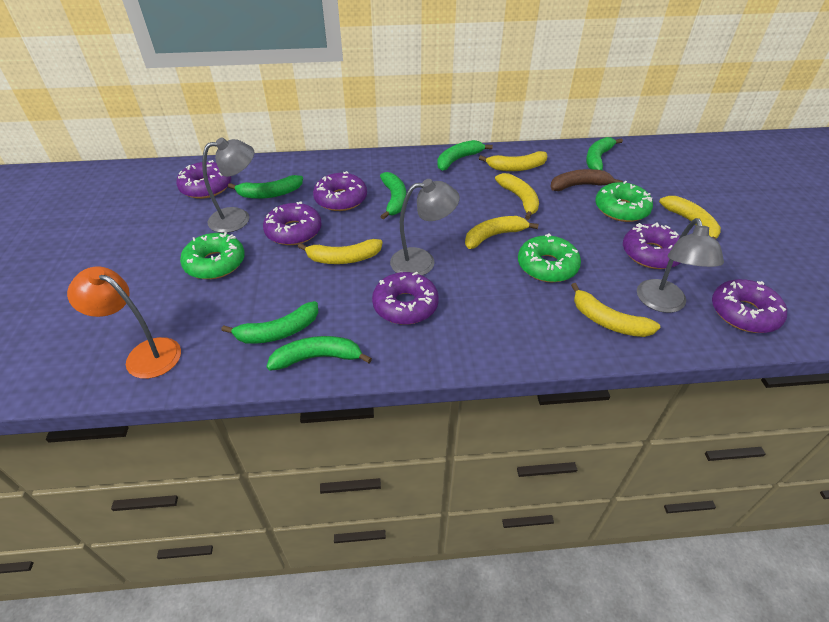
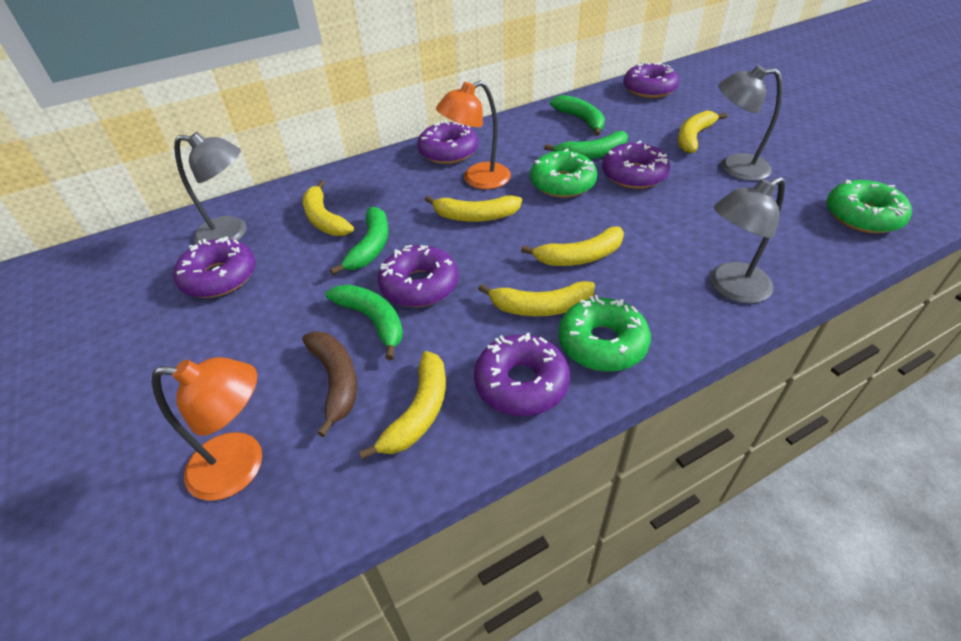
green banana: 6 -> 4
orange lamp: 1 -> 2

